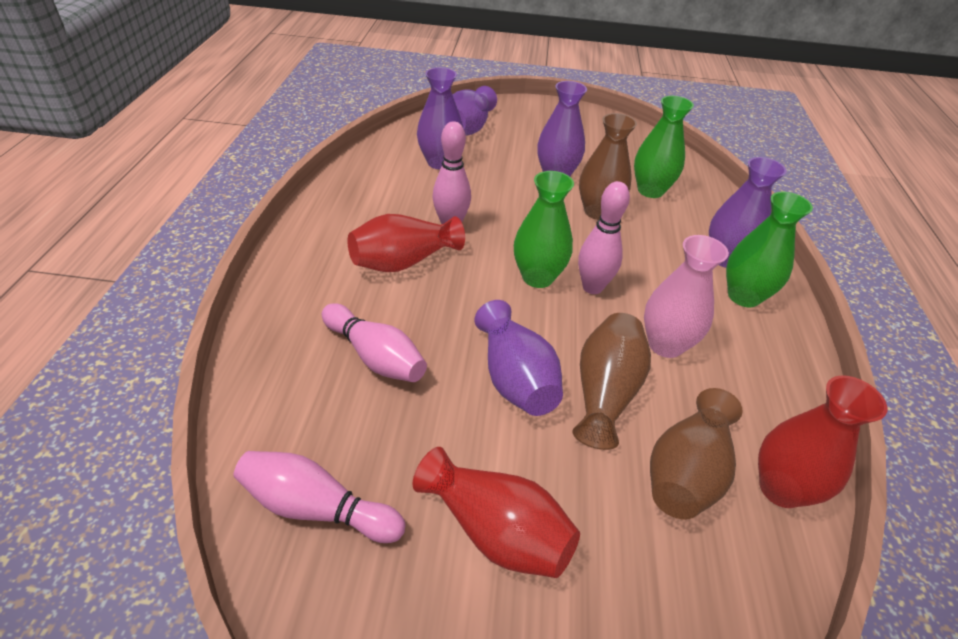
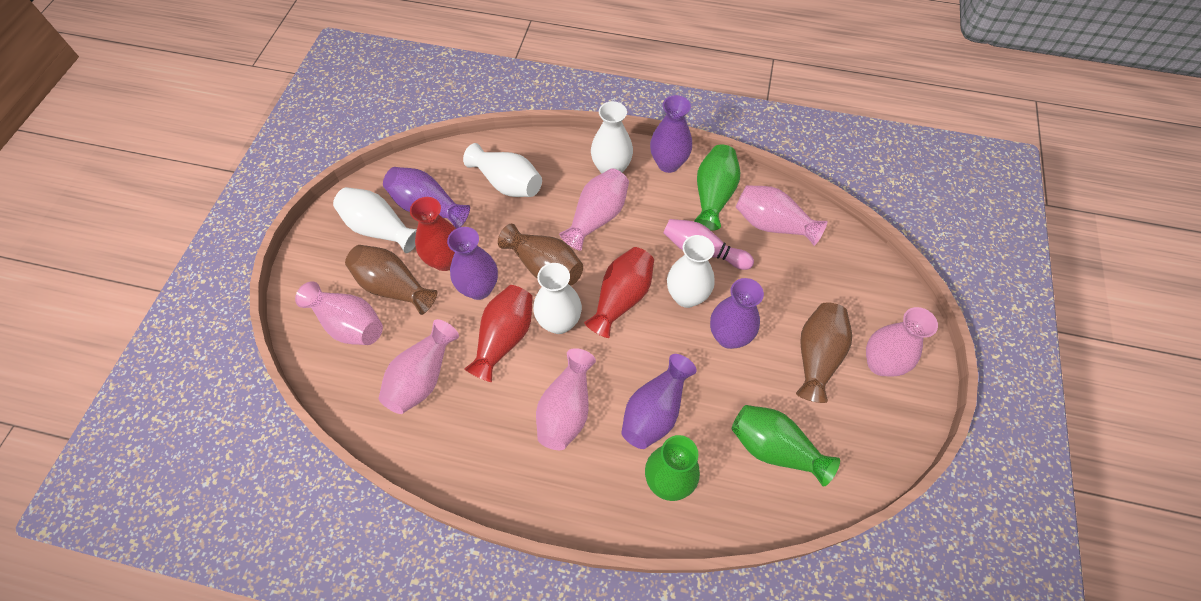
pink bowling pin: 4 -> 1
pink vase: 1 -> 6
white vase: 0 -> 5

